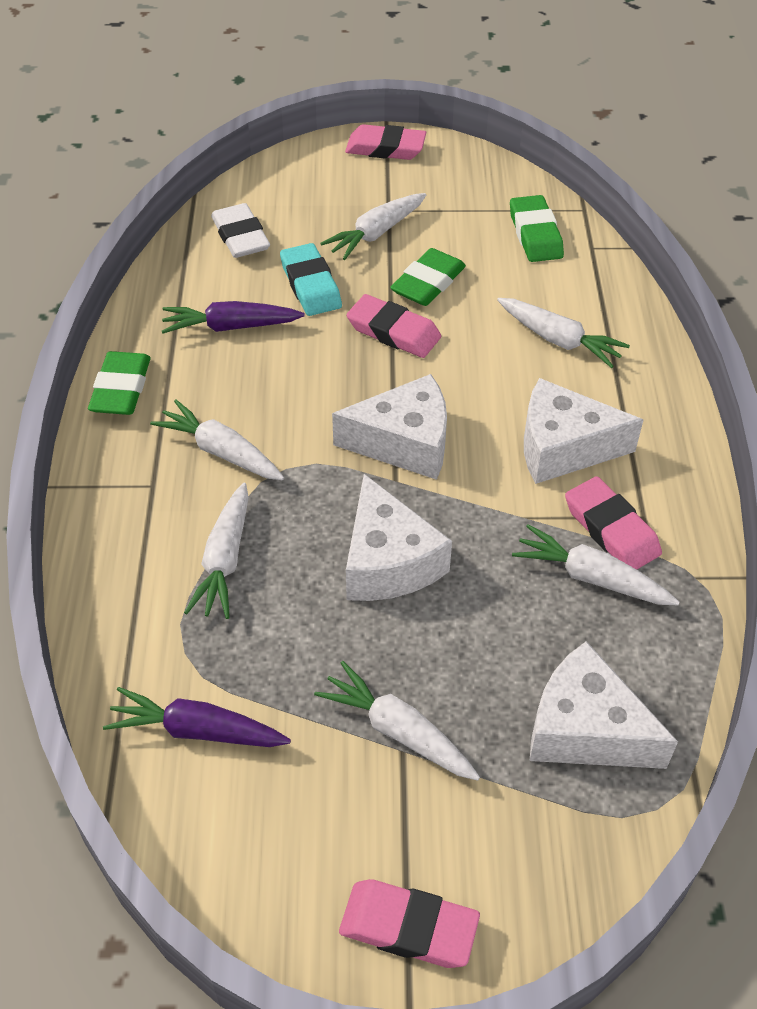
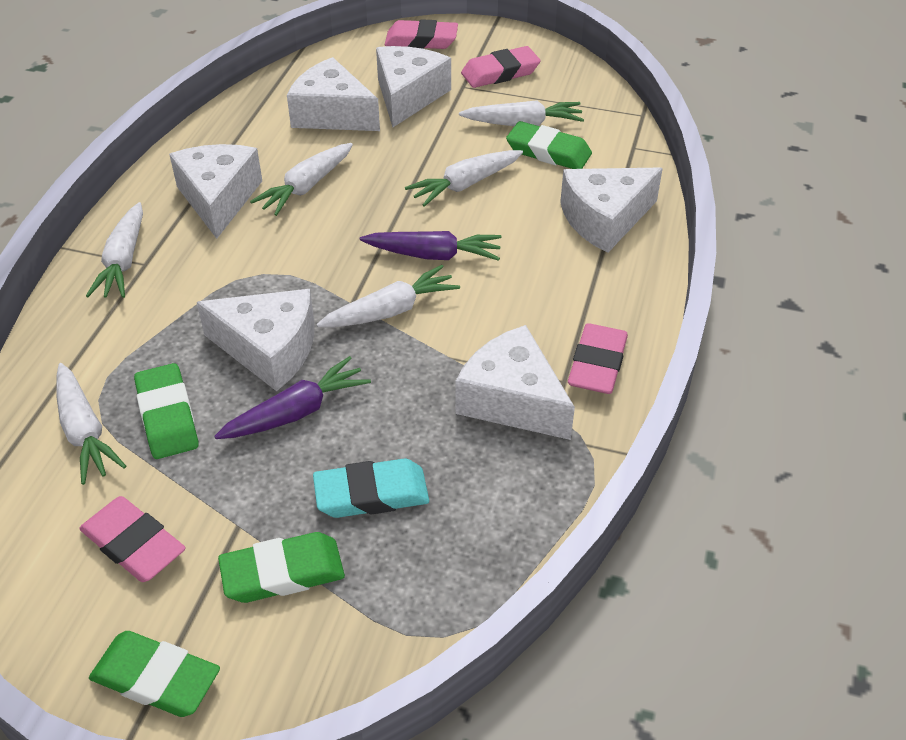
green eraser: 3 -> 4
white cheese: 4 -> 6
white eraser: 1 -> 0

